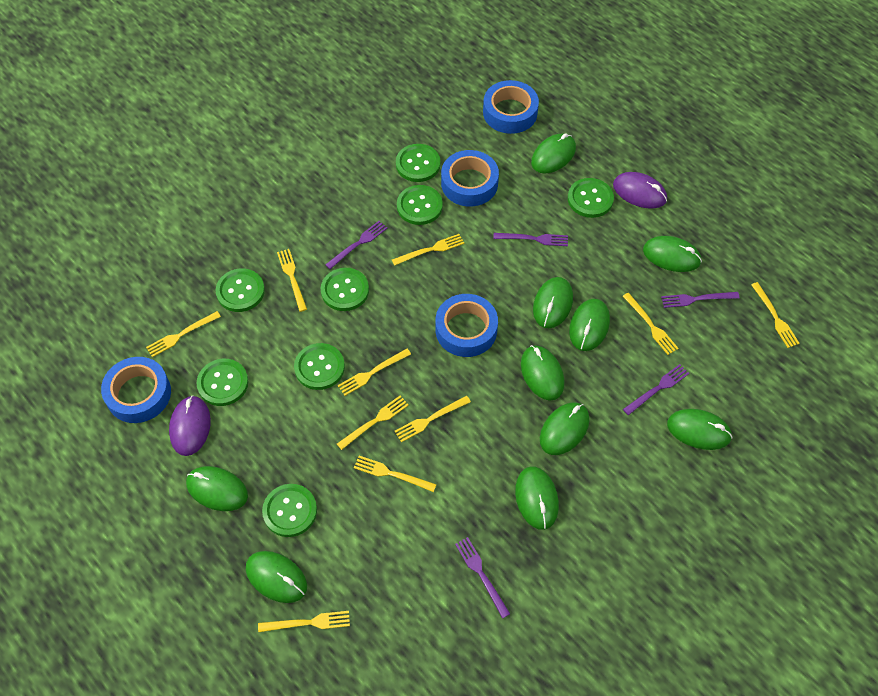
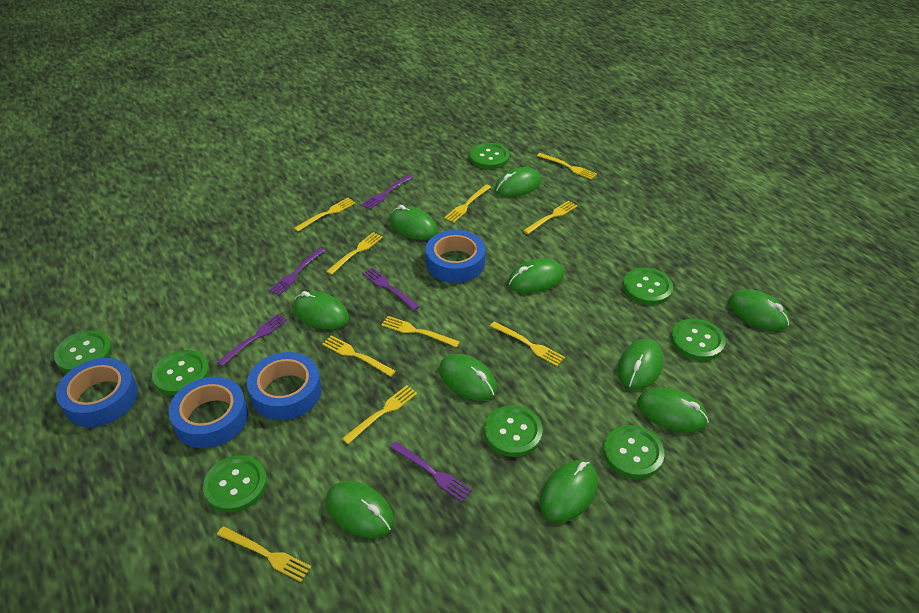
purple mouse: 2 -> 0

